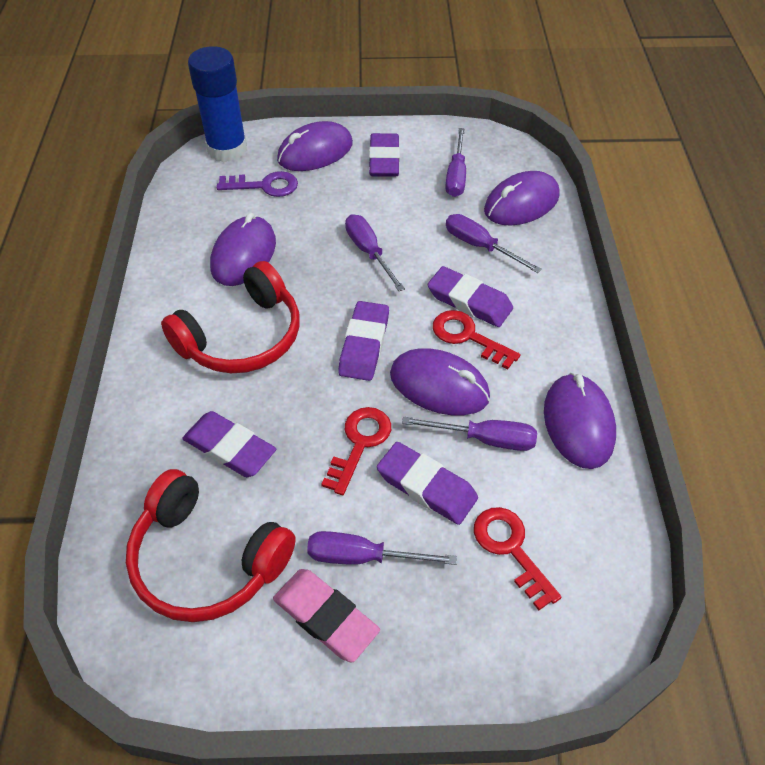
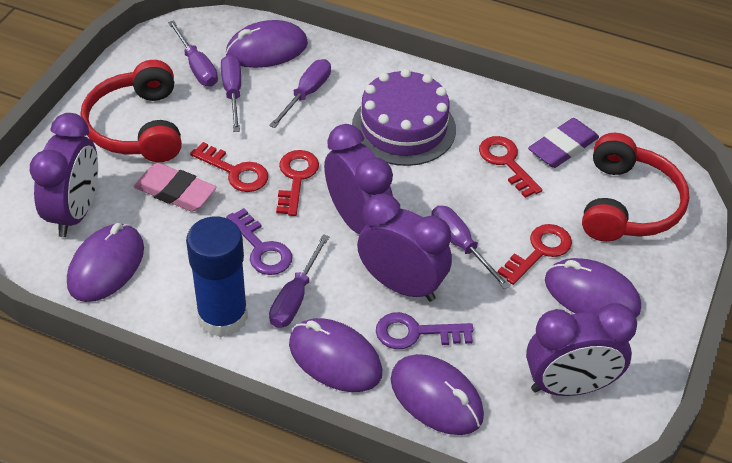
purple cake: 0 -> 1
purple clock: 0 -> 4
purple eraser: 5 -> 1
purple key: 1 -> 2
red key: 3 -> 4

